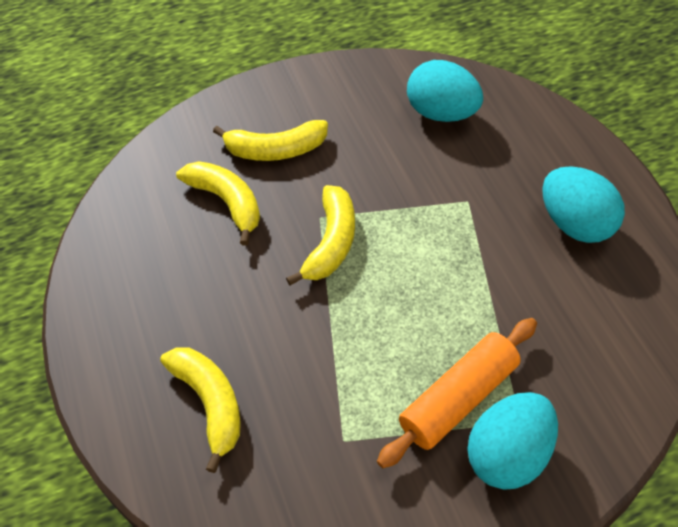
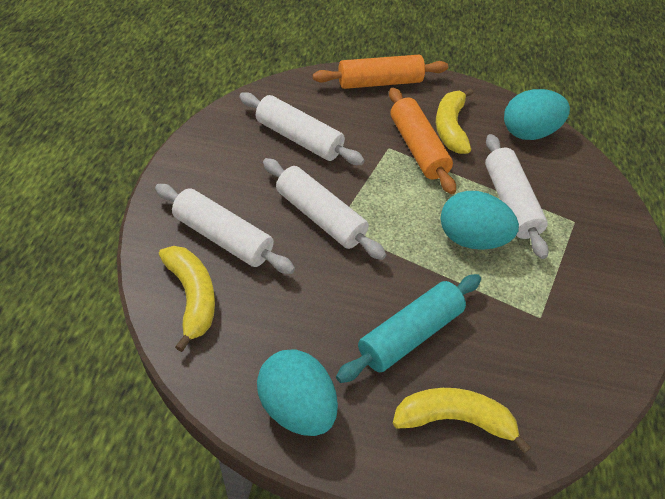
orange rolling pin: 1 -> 2
turquoise rolling pin: 0 -> 1
white rolling pin: 0 -> 4
yellow banana: 4 -> 3

